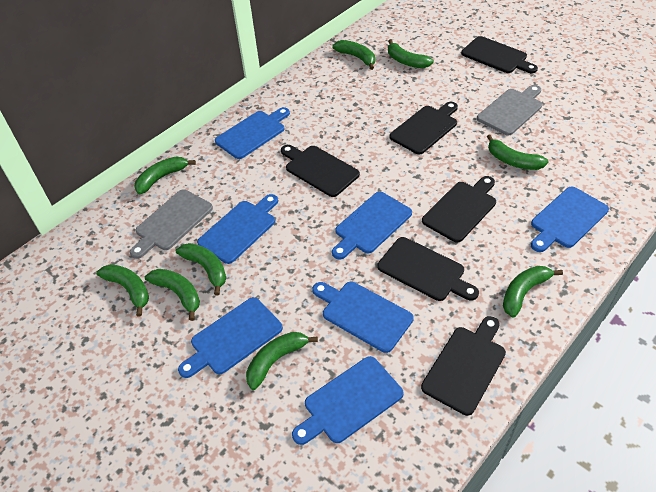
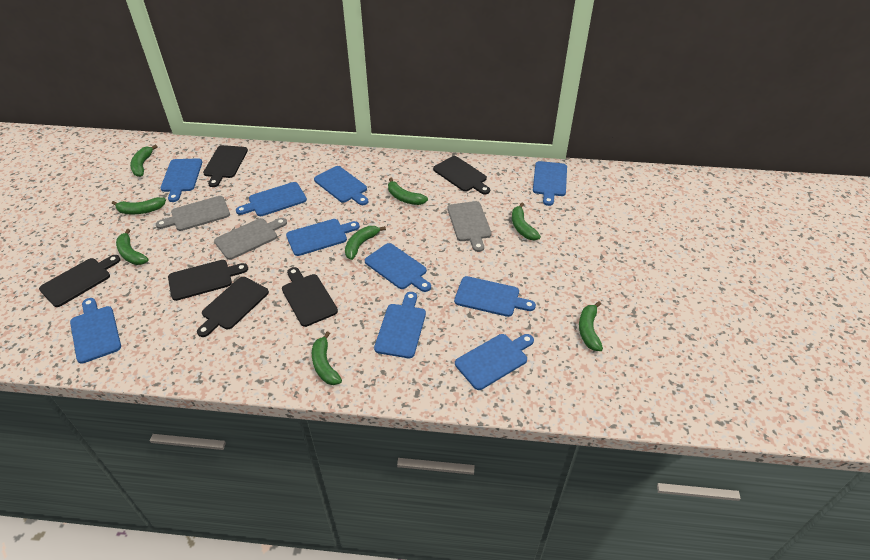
blue cutting board: 7 -> 10
green banana: 9 -> 8
grey cutting board: 2 -> 3

